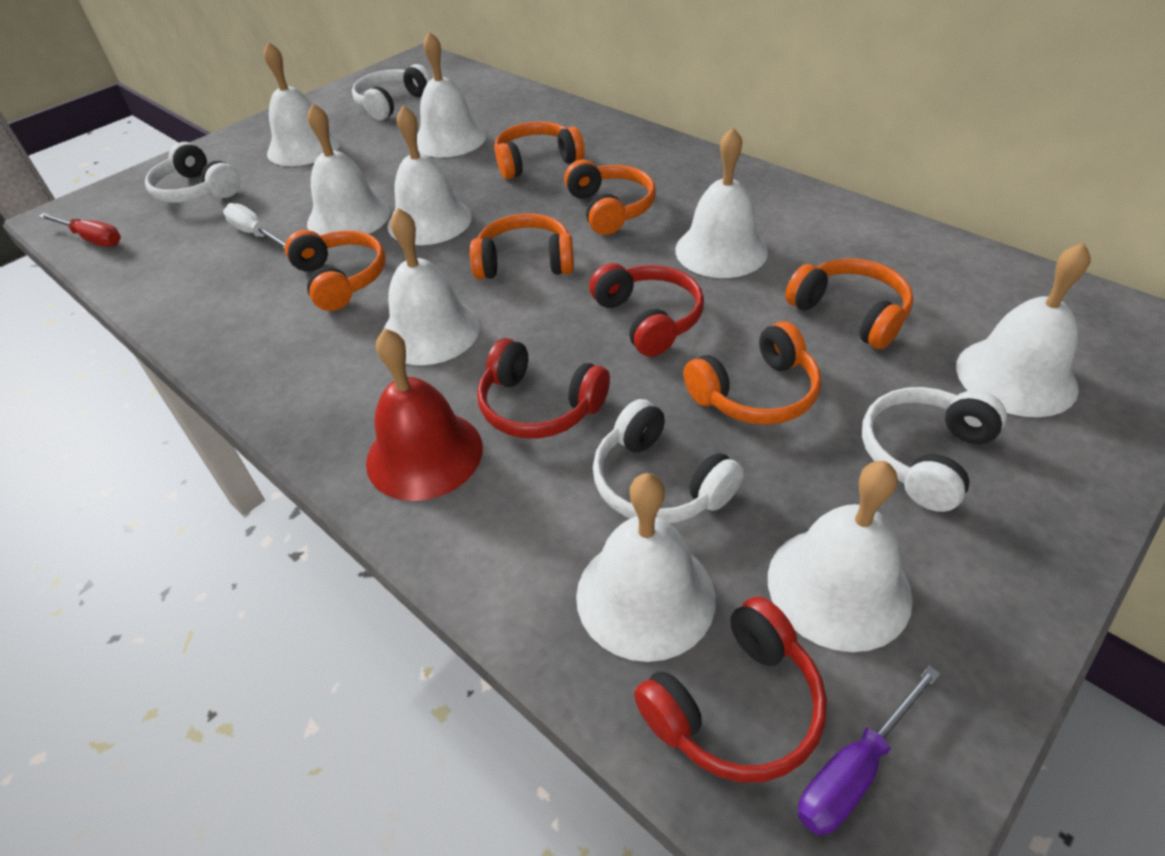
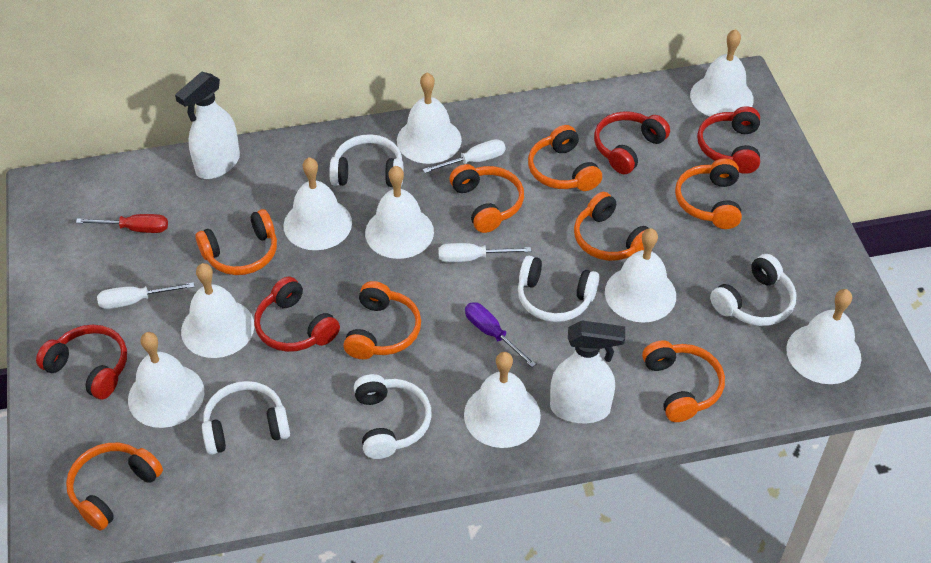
orange headphones: 6 -> 8
red bell: 1 -> 0
red headphones: 3 -> 4
white headphones: 4 -> 5
white screwdriver: 1 -> 3
white spray bottle: 0 -> 2

